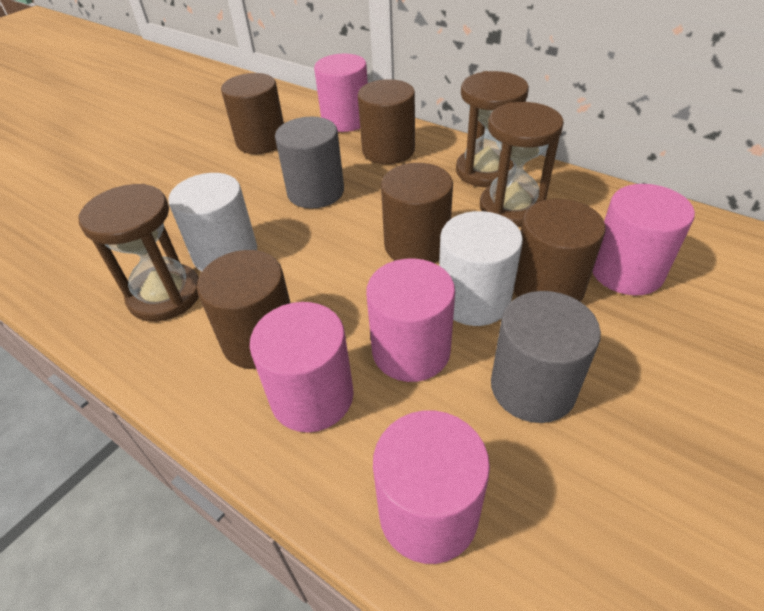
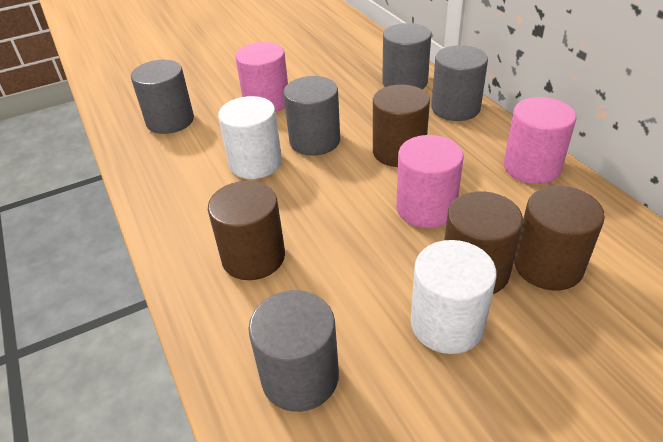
brown cylinder: 5 -> 4
brown hourglass: 3 -> 0
grey cylinder: 2 -> 5
pink cylinder: 5 -> 3

